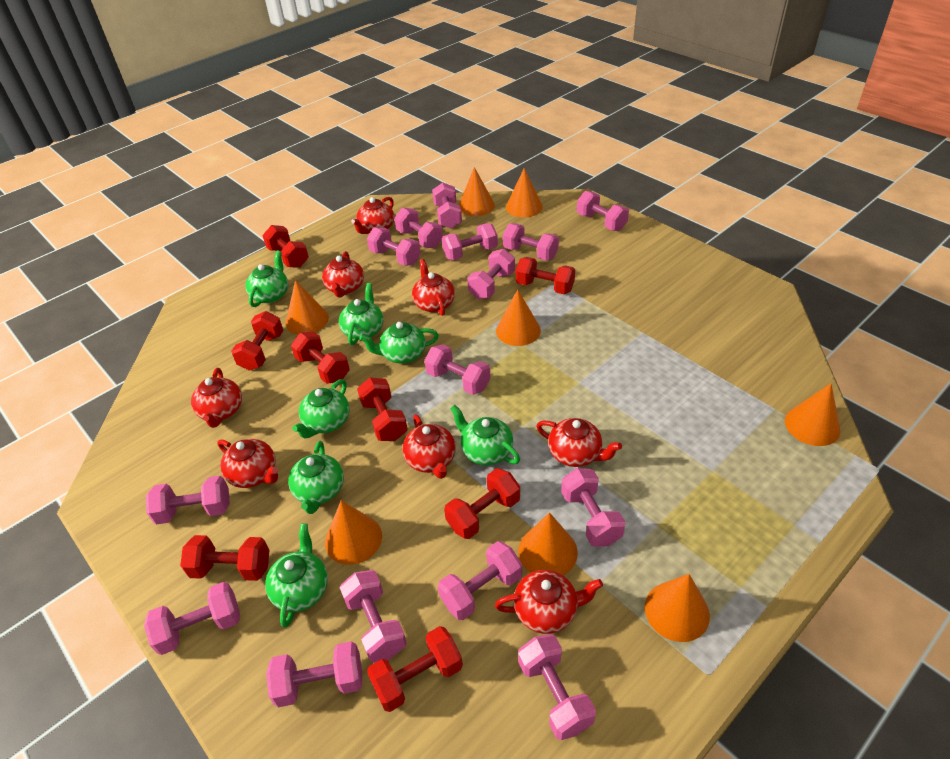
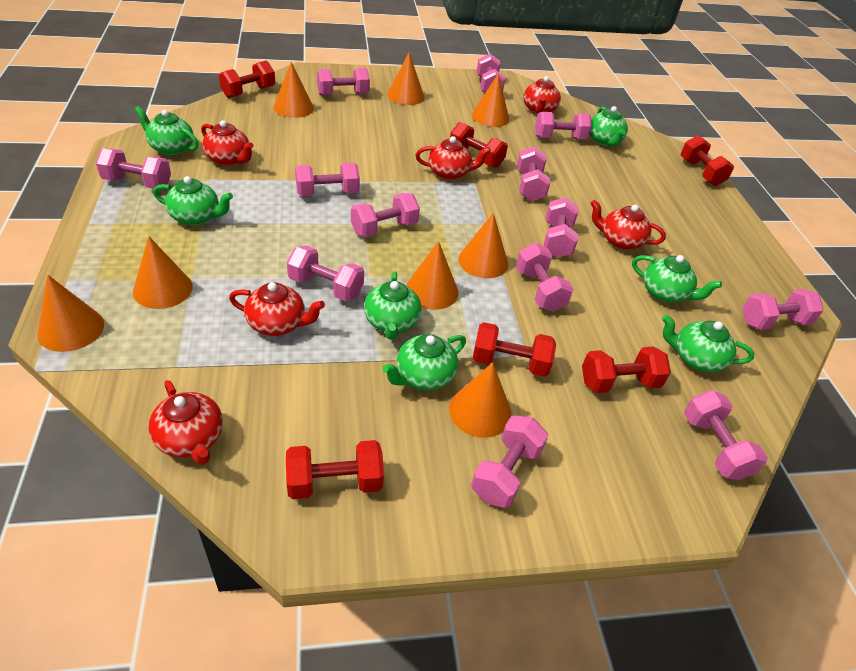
pink dumbbell: 15 -> 13
red dumbbell: 8 -> 6
red teapot: 8 -> 6

